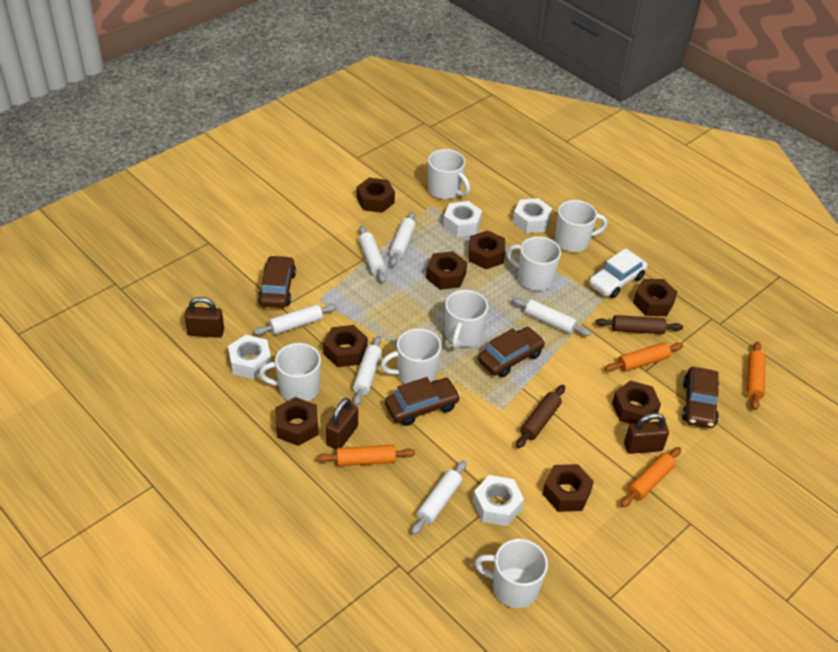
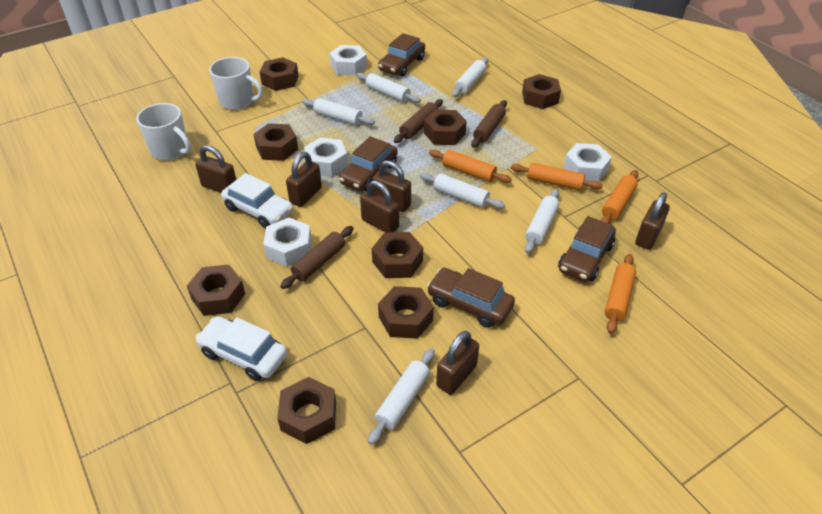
brown padlock: 3 -> 6
brown rolling pin: 2 -> 3
white car: 1 -> 2
white mug: 7 -> 2

